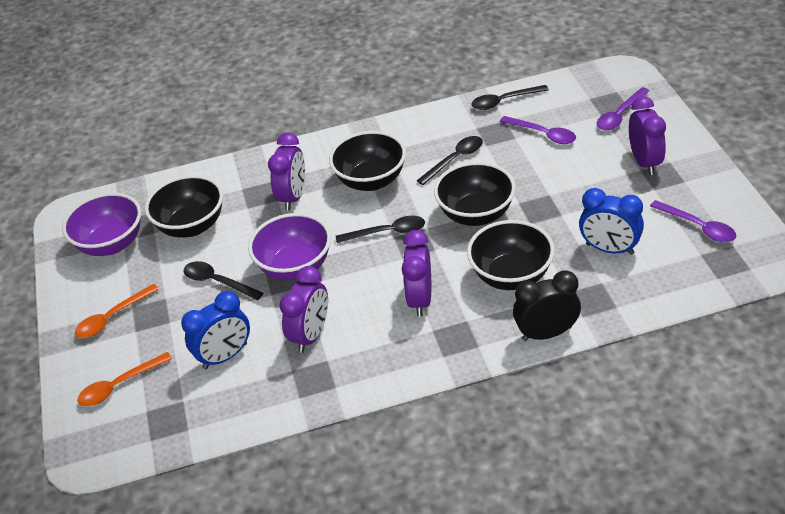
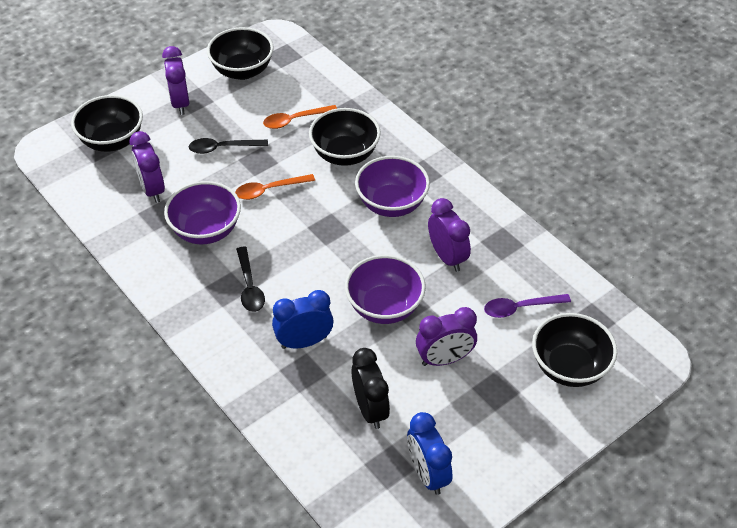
black spoon: 4 -> 2
purple bowl: 2 -> 3
purple spoon: 3 -> 1

